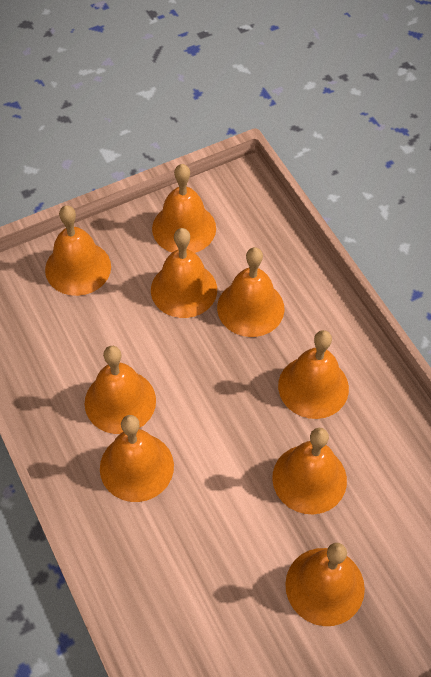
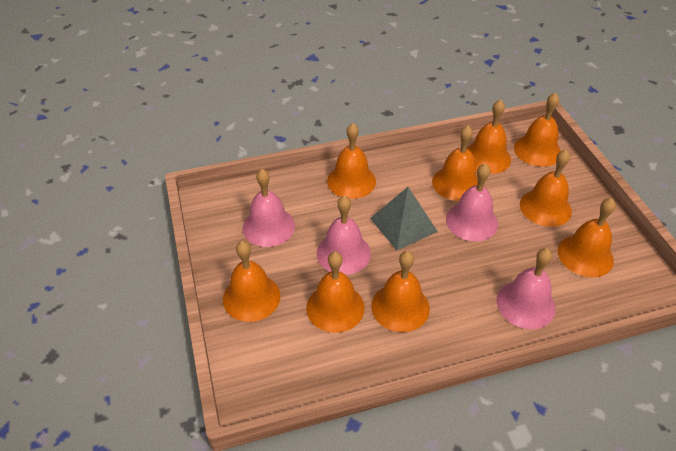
grey pyramid: 0 -> 1
pink bell: 0 -> 4

